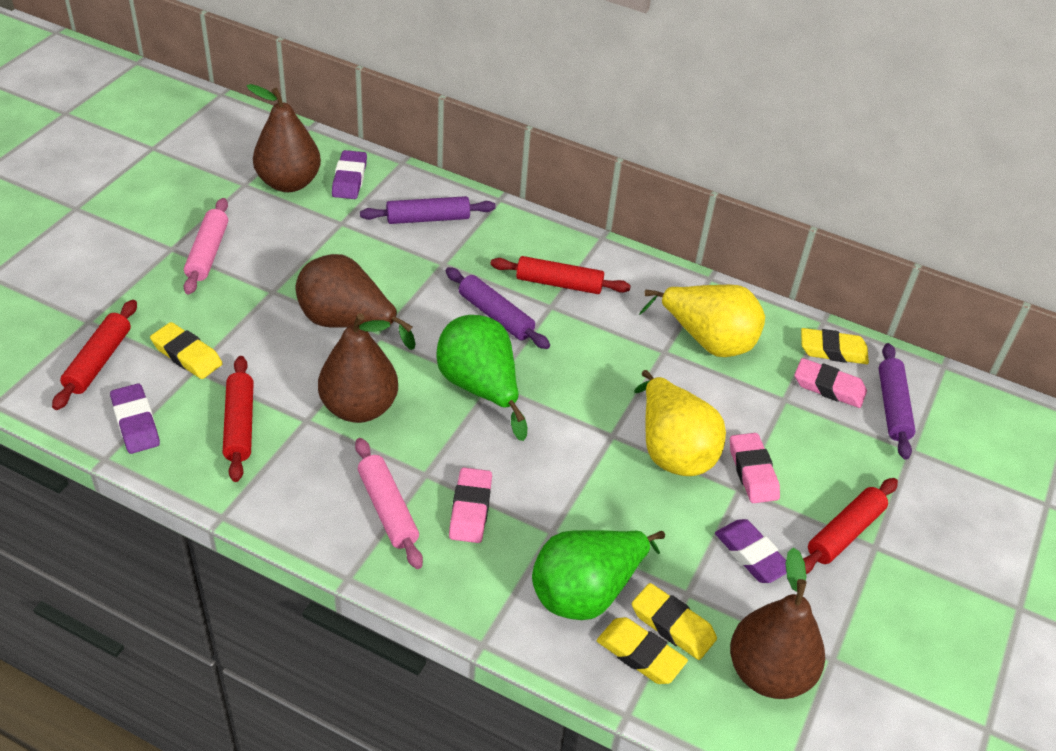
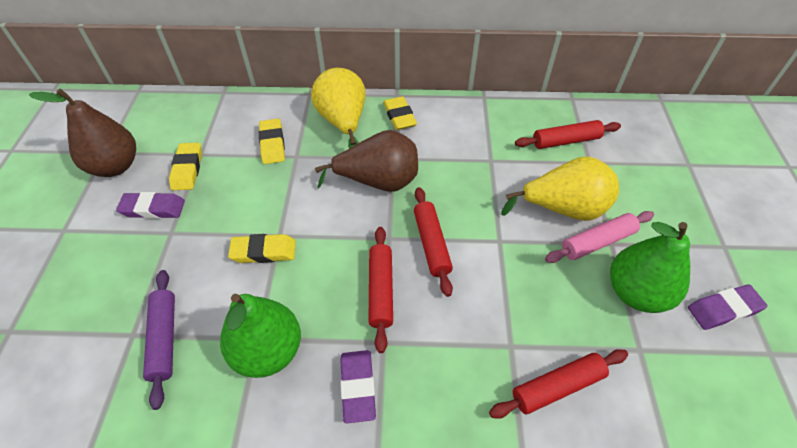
brown pear: 4 -> 2
pink eraser: 3 -> 0
pink rolling pin: 2 -> 1
purple rolling pin: 3 -> 1

